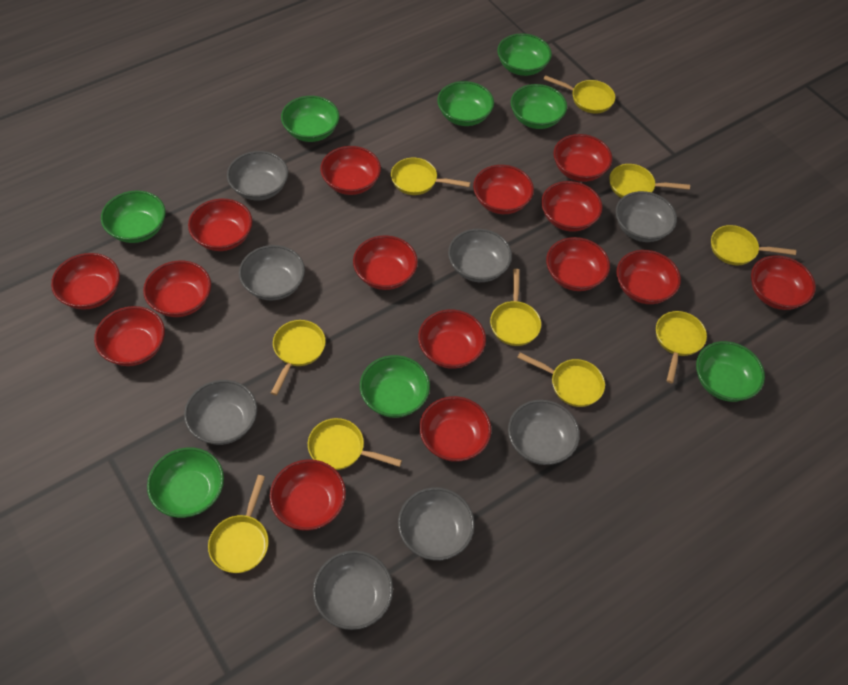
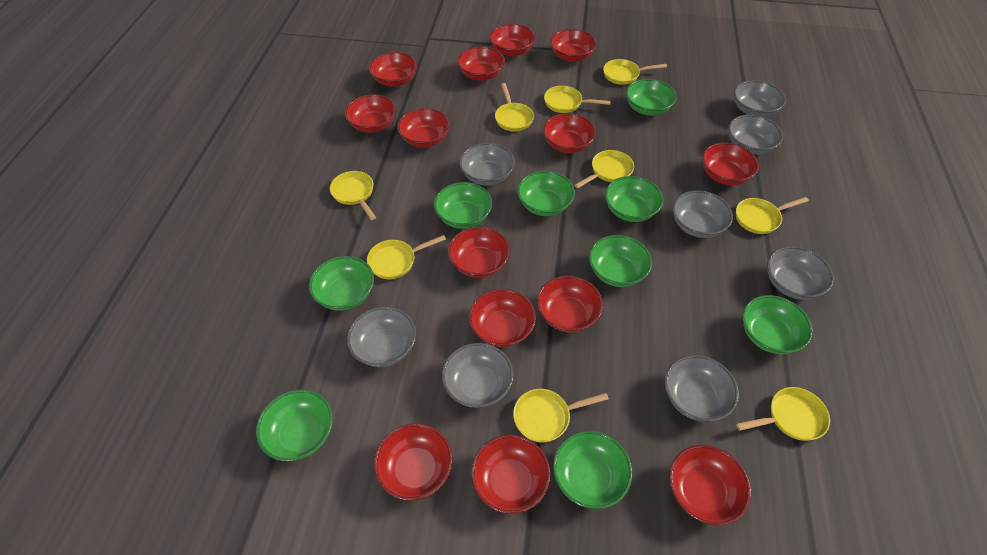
green bowl: 8 -> 9
red bowl: 15 -> 14
yellow pan: 10 -> 9

